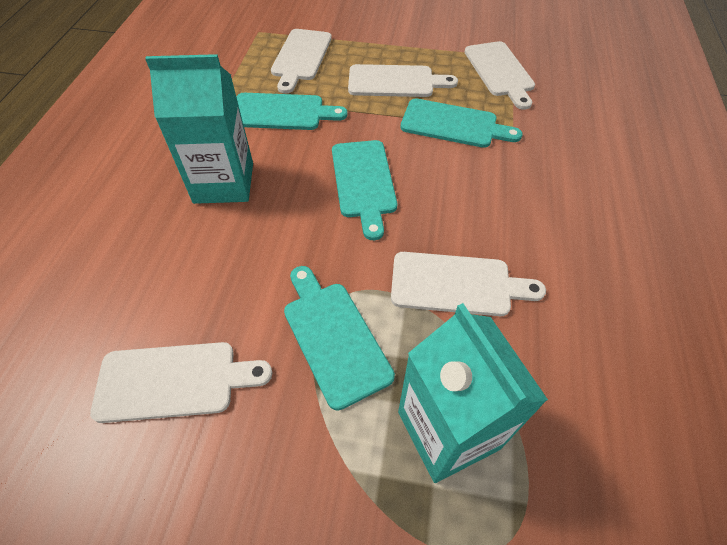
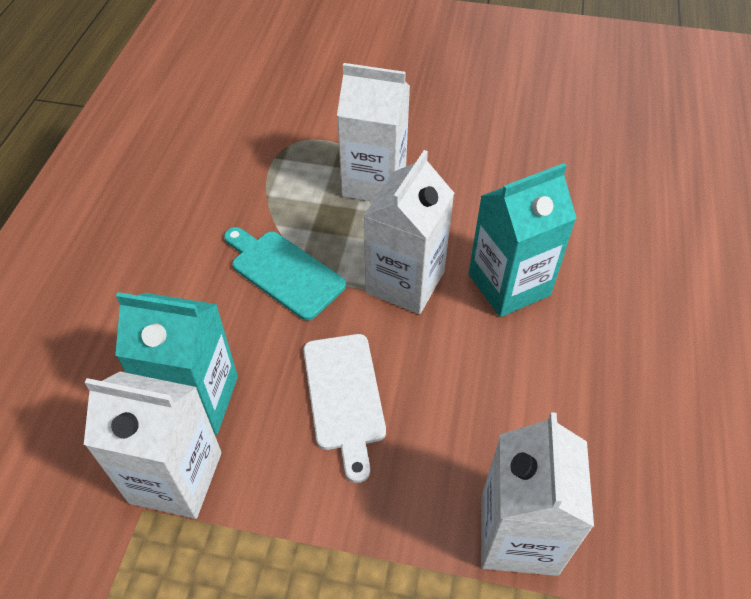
turquoise cutting board: 4 -> 1
white carton: 0 -> 4
white cutting board: 5 -> 1

